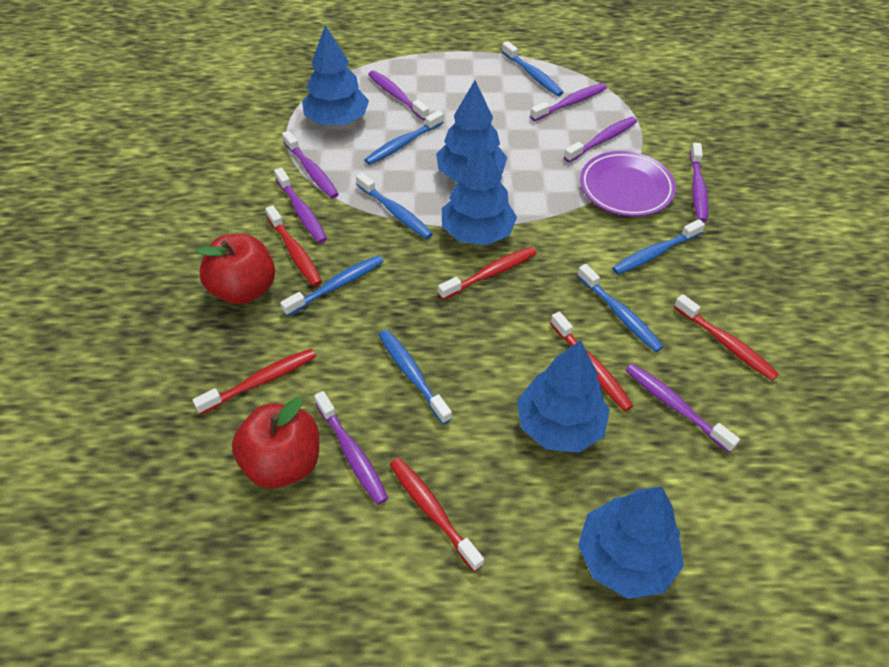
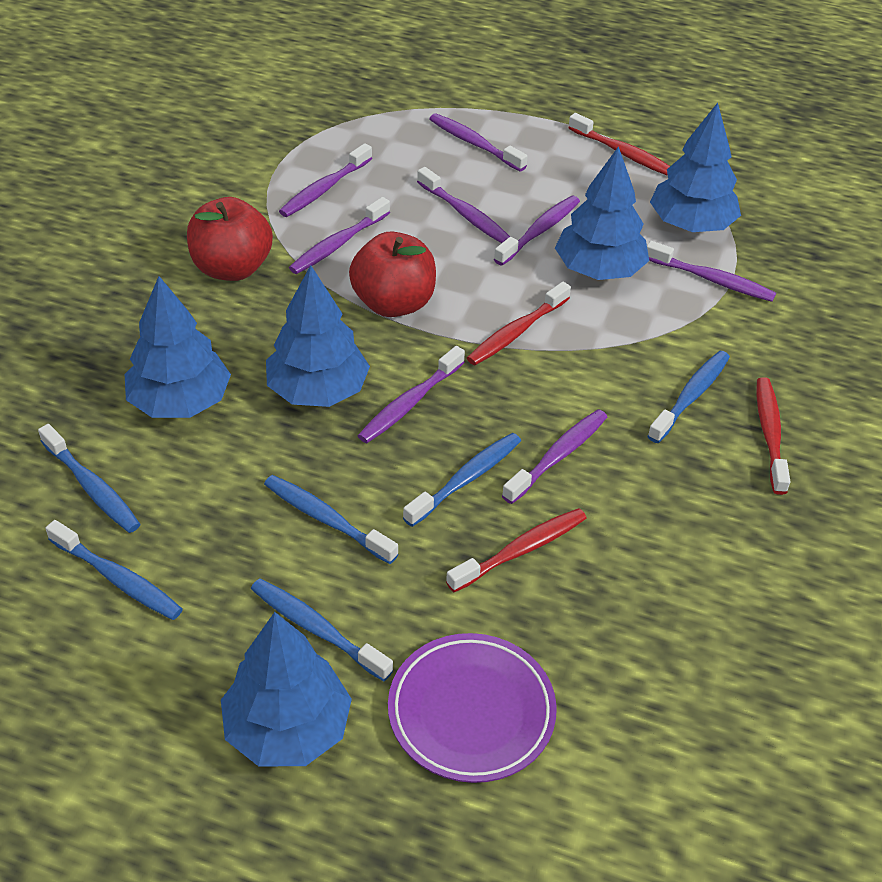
blue toothbrush: 7 -> 6
red toothbrush: 6 -> 4

